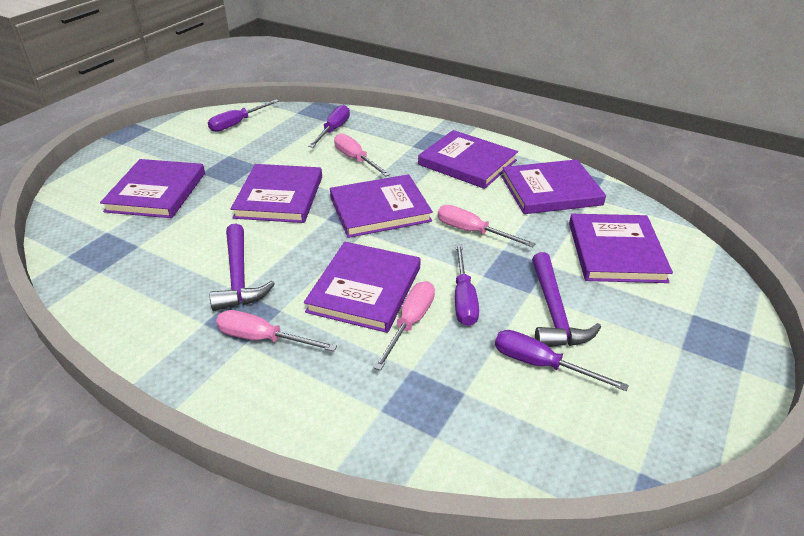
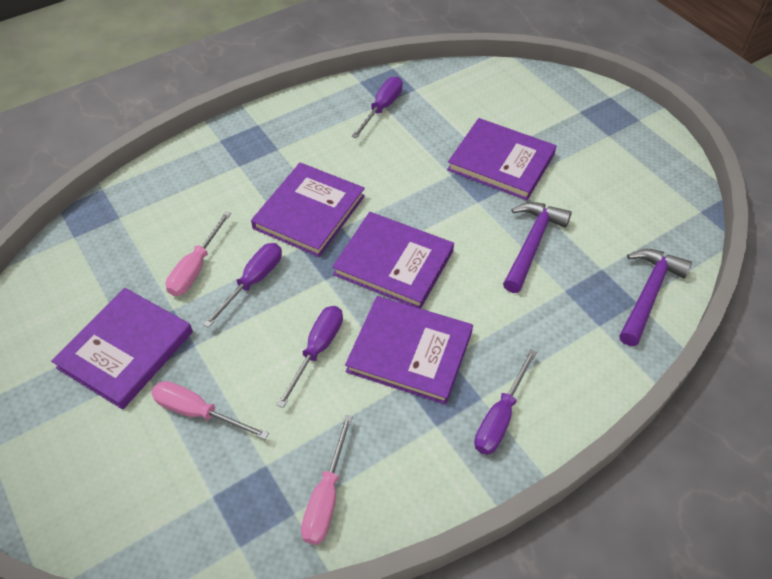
pink screwdriver: 4 -> 3
purple book: 7 -> 5

